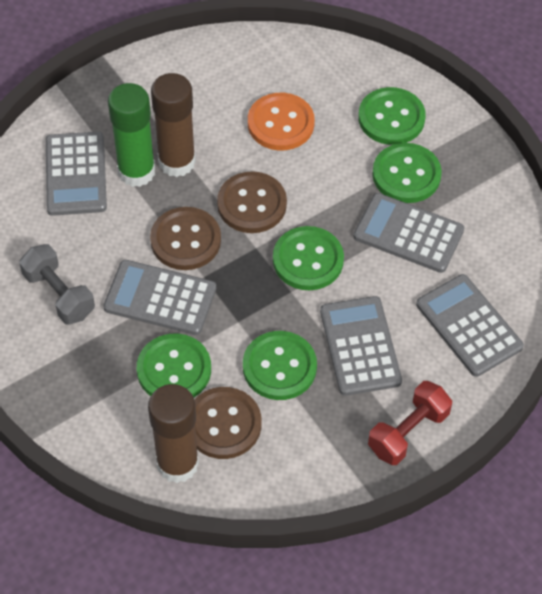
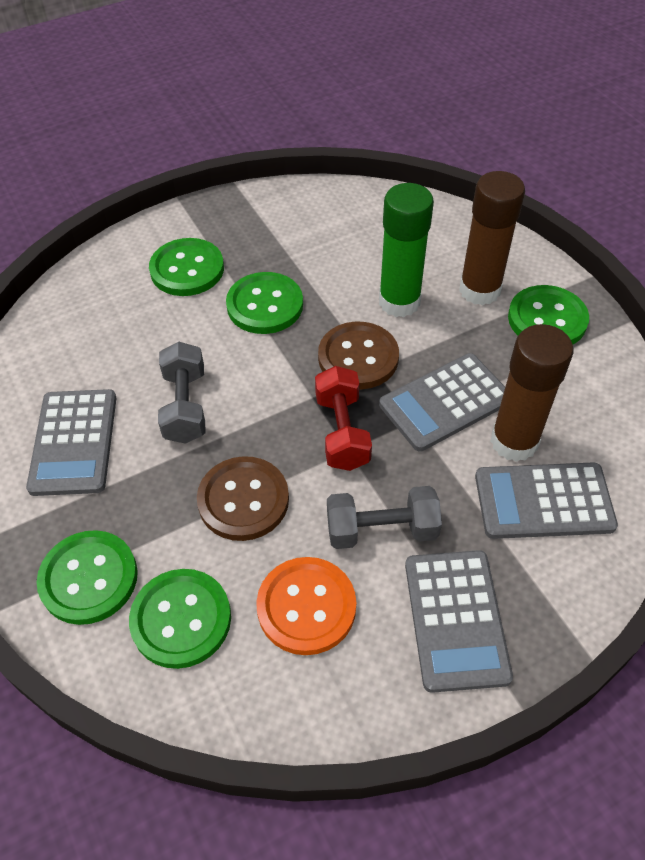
brown button: 3 -> 2
grey calculator: 5 -> 4
grey dumbbell: 1 -> 2

